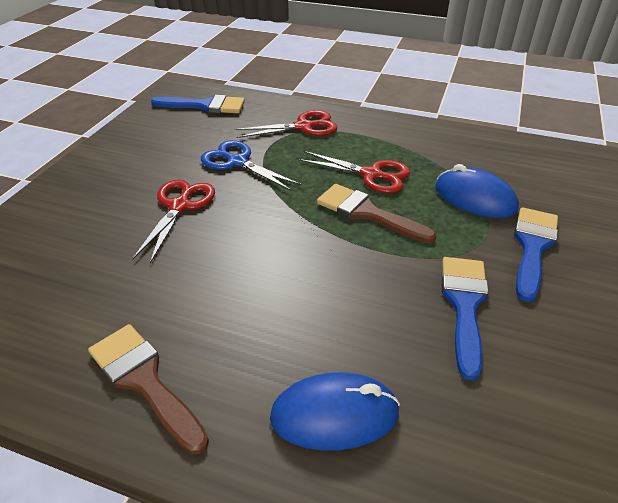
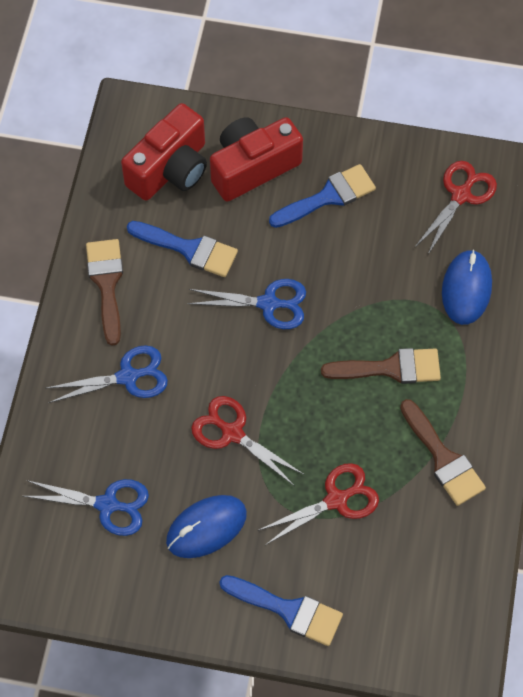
blue scissors: 1 -> 3
brown brush: 2 -> 3
red camera: 0 -> 2

